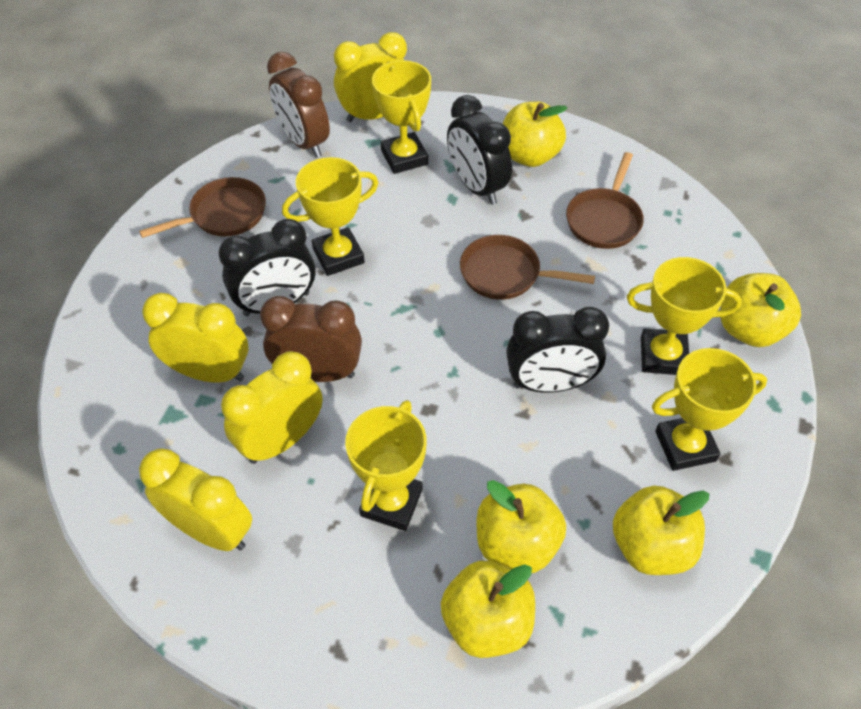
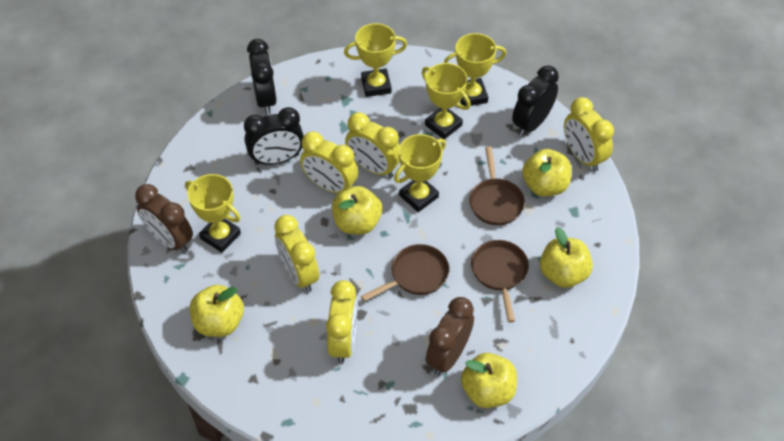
yellow clock: 4 -> 5

